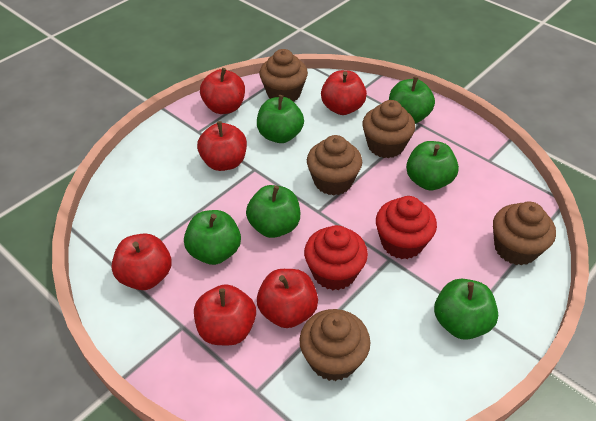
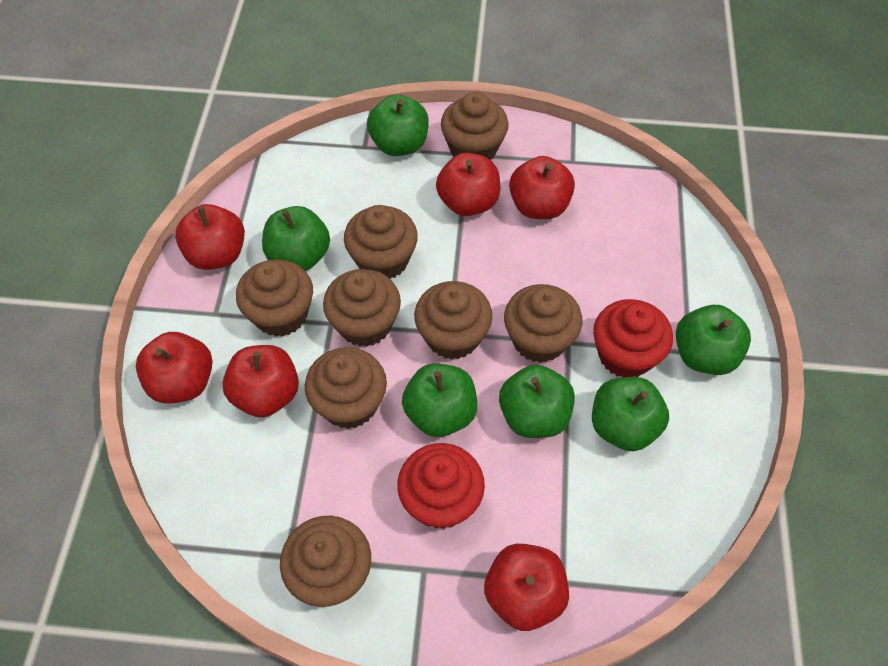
brown cupcake: 5 -> 8

